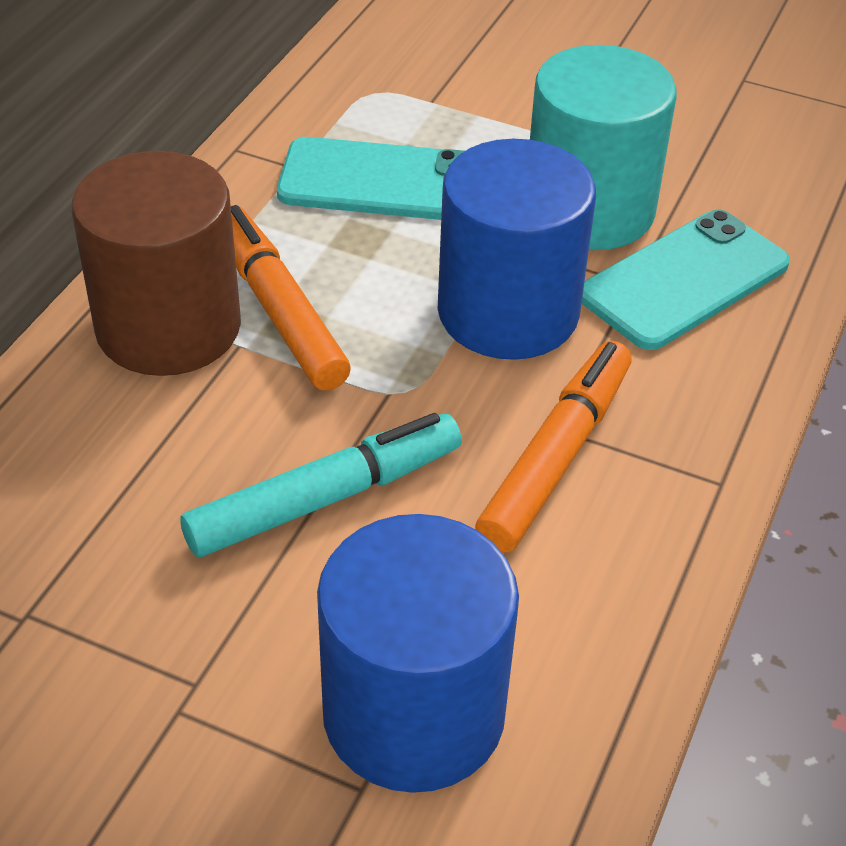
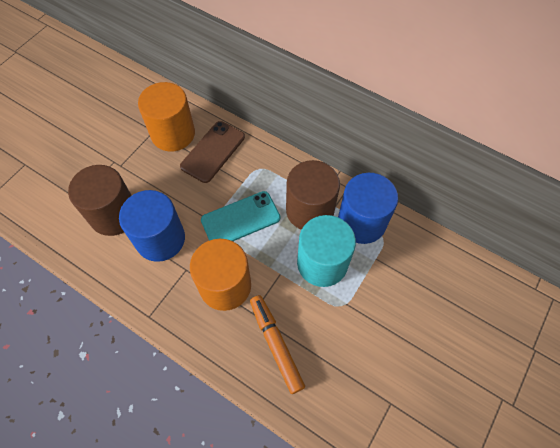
brown cylinder: 1 -> 2
brown phone: 0 -> 1
orange cylinder: 0 -> 2
orange marker: 2 -> 1
turquoise marker: 1 -> 0
turquoise phone: 2 -> 1

